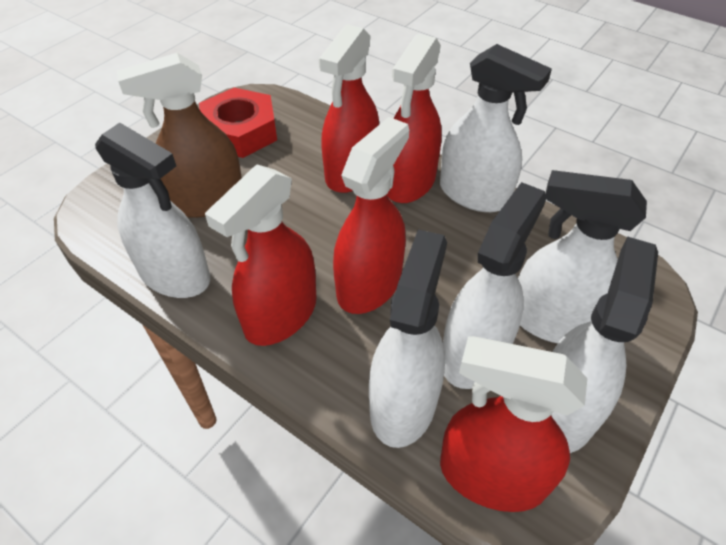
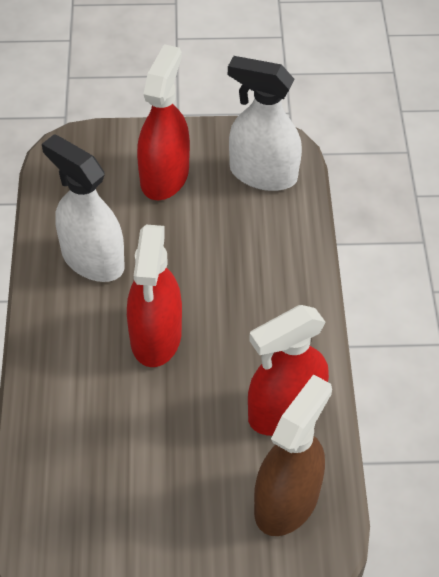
red nut: 1 -> 0
red spray bottle: 5 -> 3
white spray bottle: 6 -> 2

